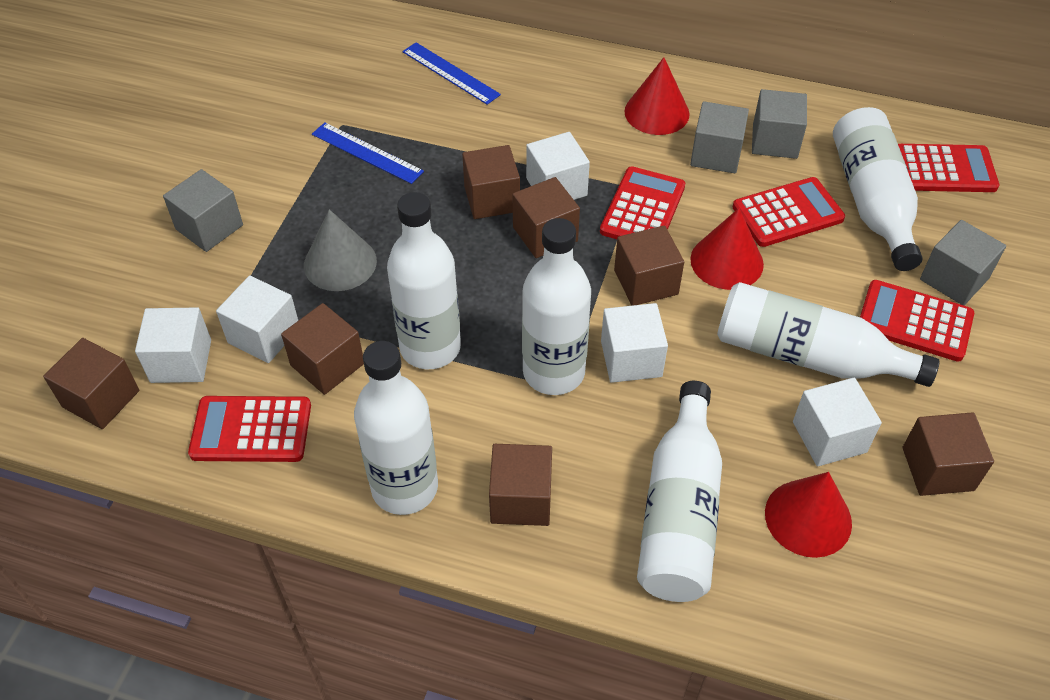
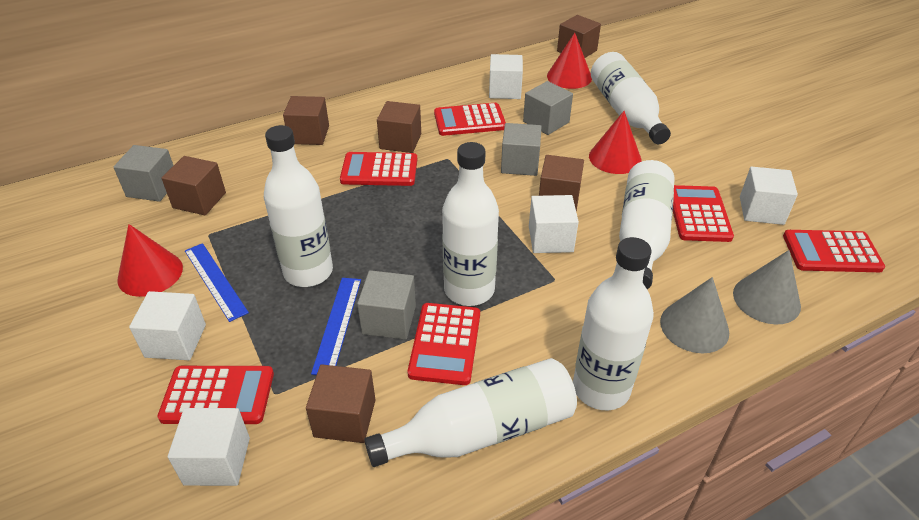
brown cube: 7 -> 6
grey cone: 1 -> 2
red calculator: 5 -> 6

